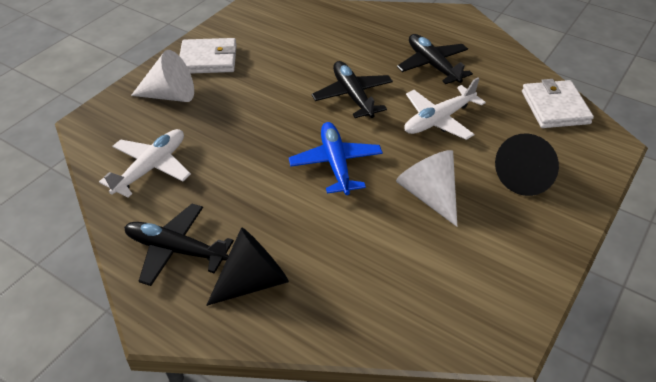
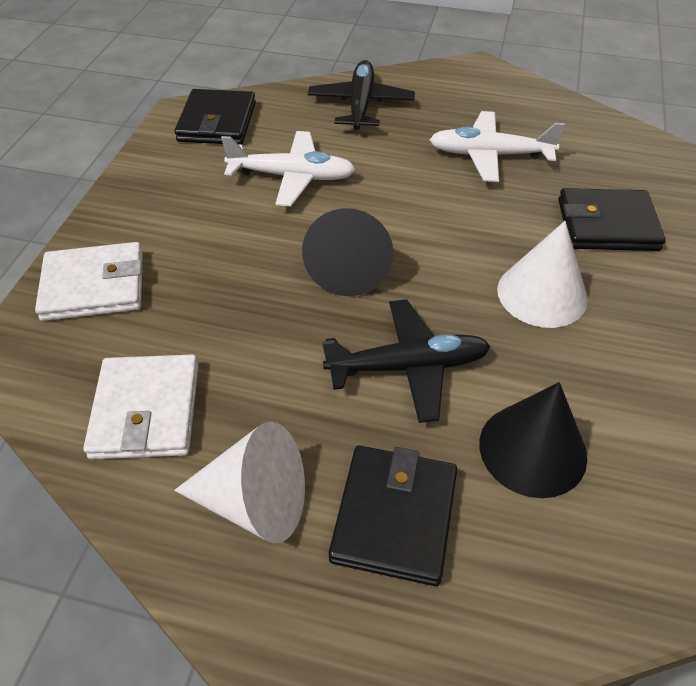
black plane: 3 -> 2
black wallet: 0 -> 3
blue plane: 1 -> 0

